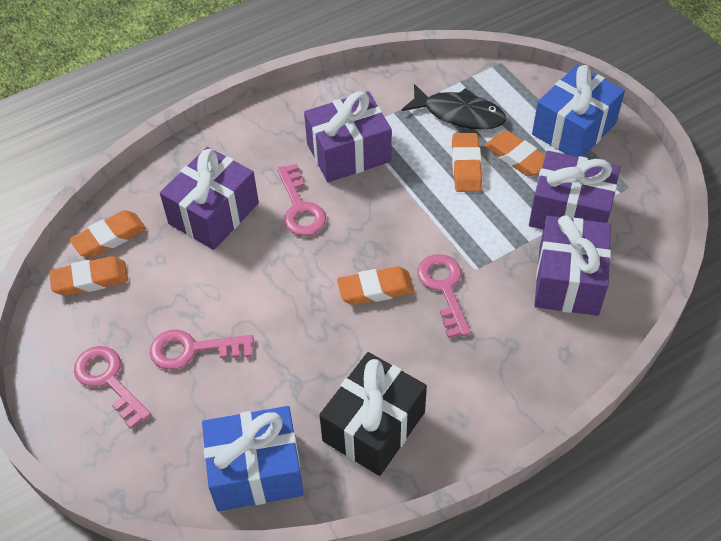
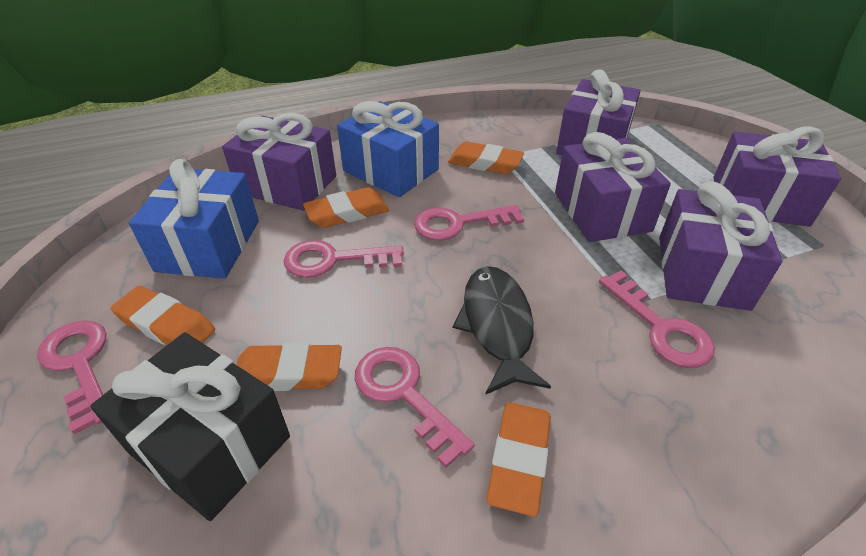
pink key: 4 -> 5
purple gift: 4 -> 5

